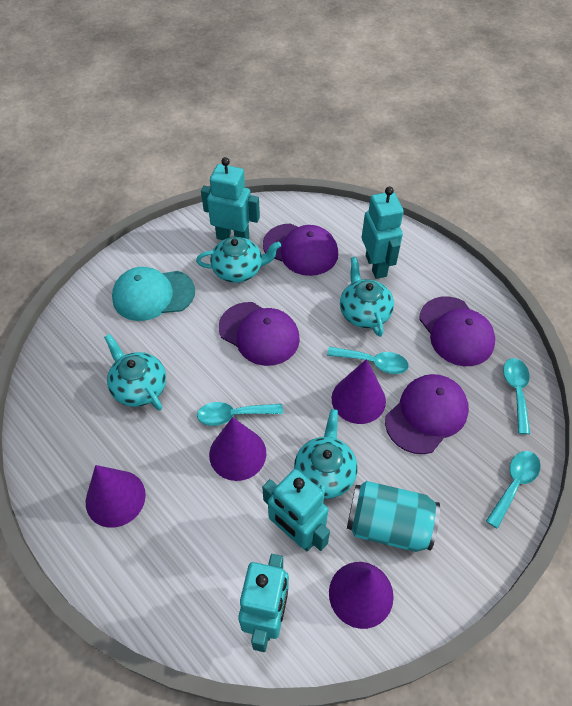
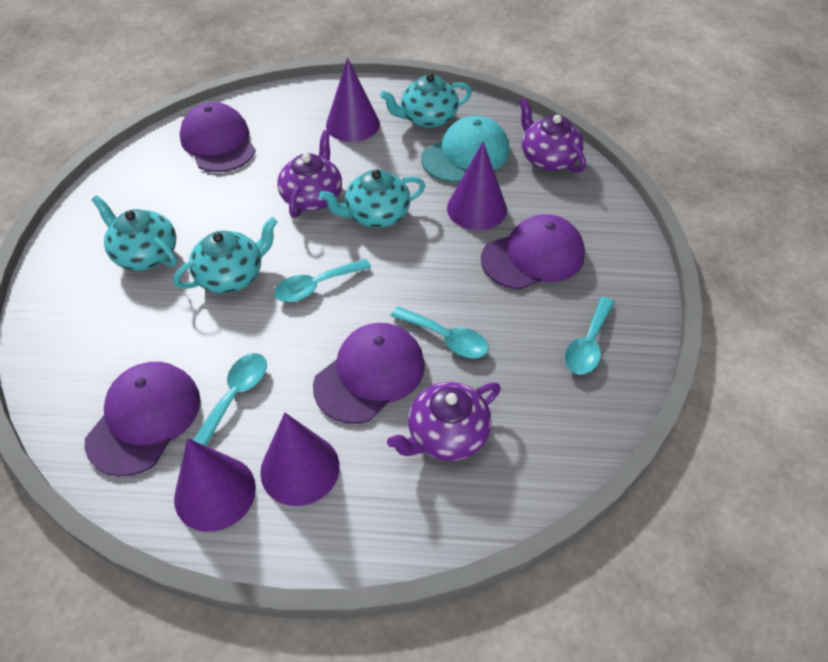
purple teapot: 0 -> 3
turquoise can: 1 -> 0
turquoise robot: 4 -> 0

